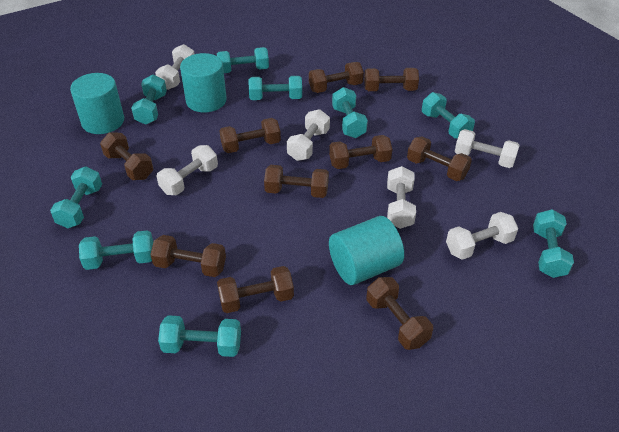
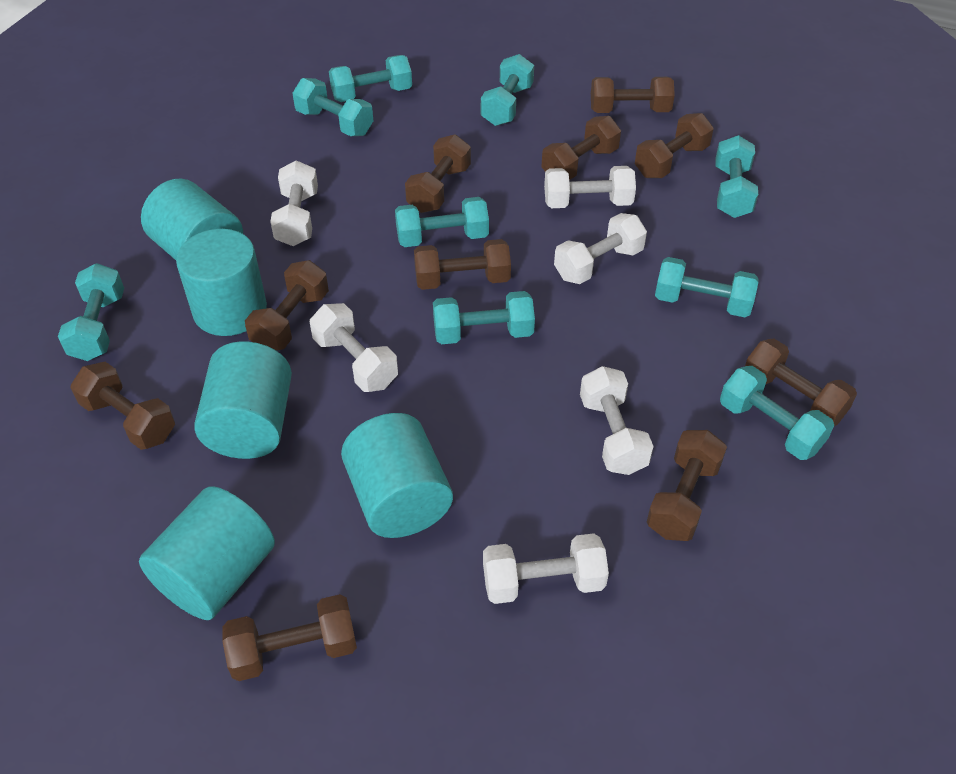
turquoise cylinder: 3 -> 5

